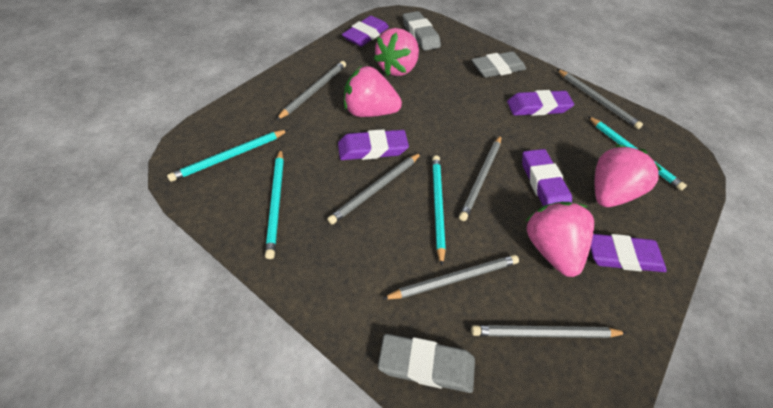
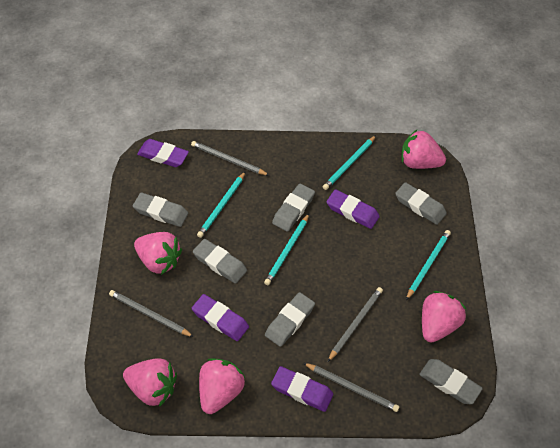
grey eraser: 3 -> 6
grey pencil: 6 -> 4
pink strawberry: 4 -> 5
purple eraser: 5 -> 4

